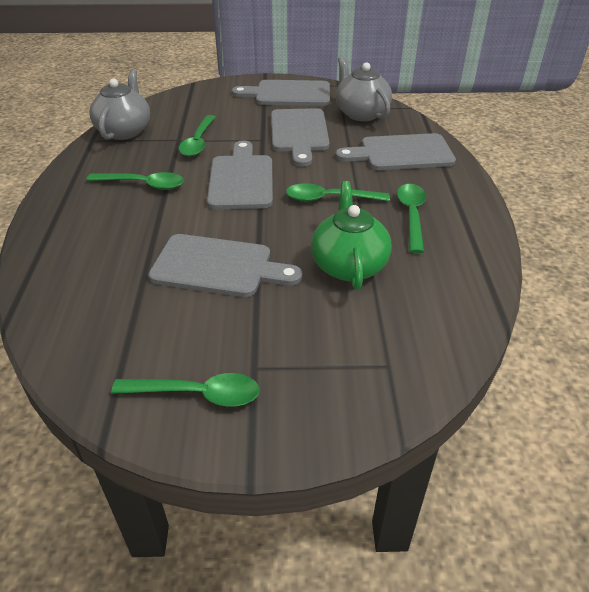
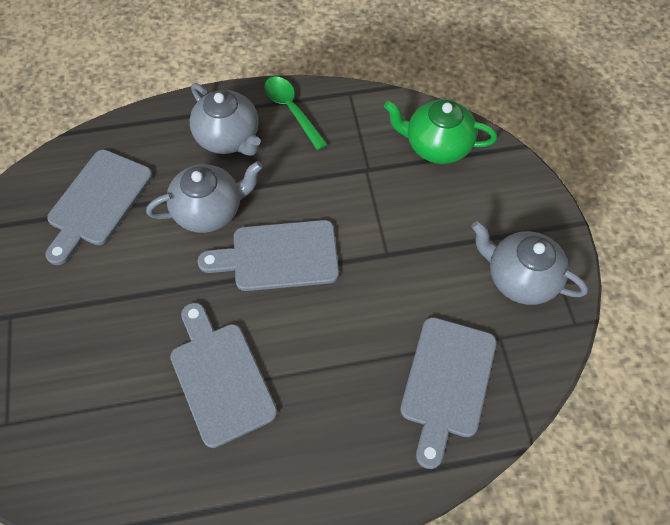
green spoon: 5 -> 1
grey cutting board: 5 -> 4
grey teapot: 2 -> 3

